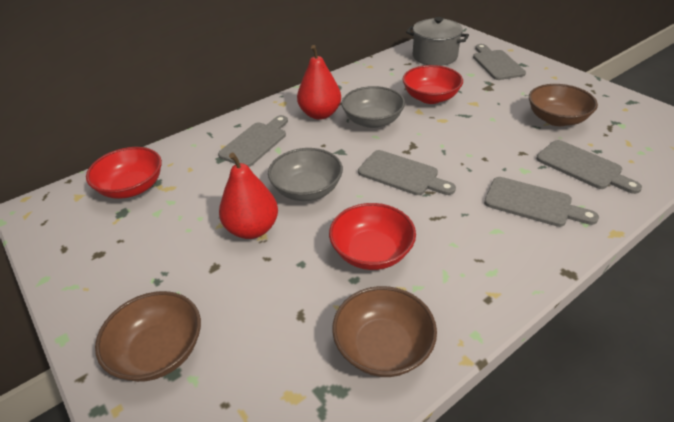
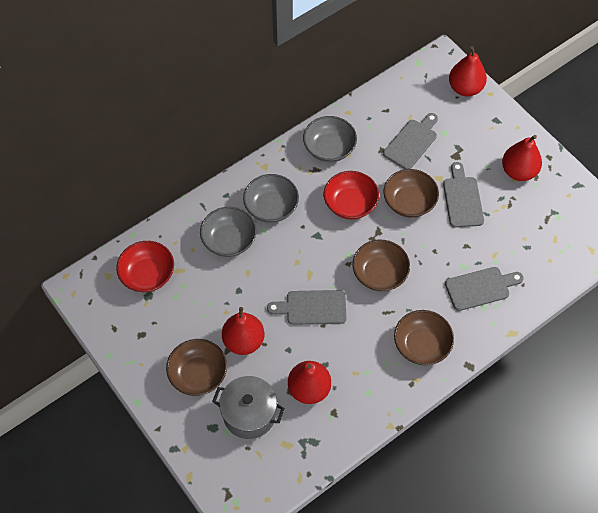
brown bowl: 3 -> 4
grey bowl: 2 -> 3
grey cutting board: 5 -> 4
red bowl: 3 -> 2
red pear: 2 -> 4

